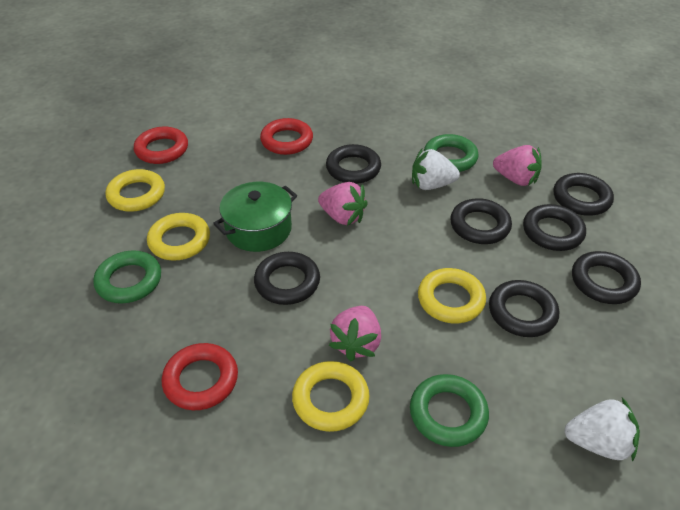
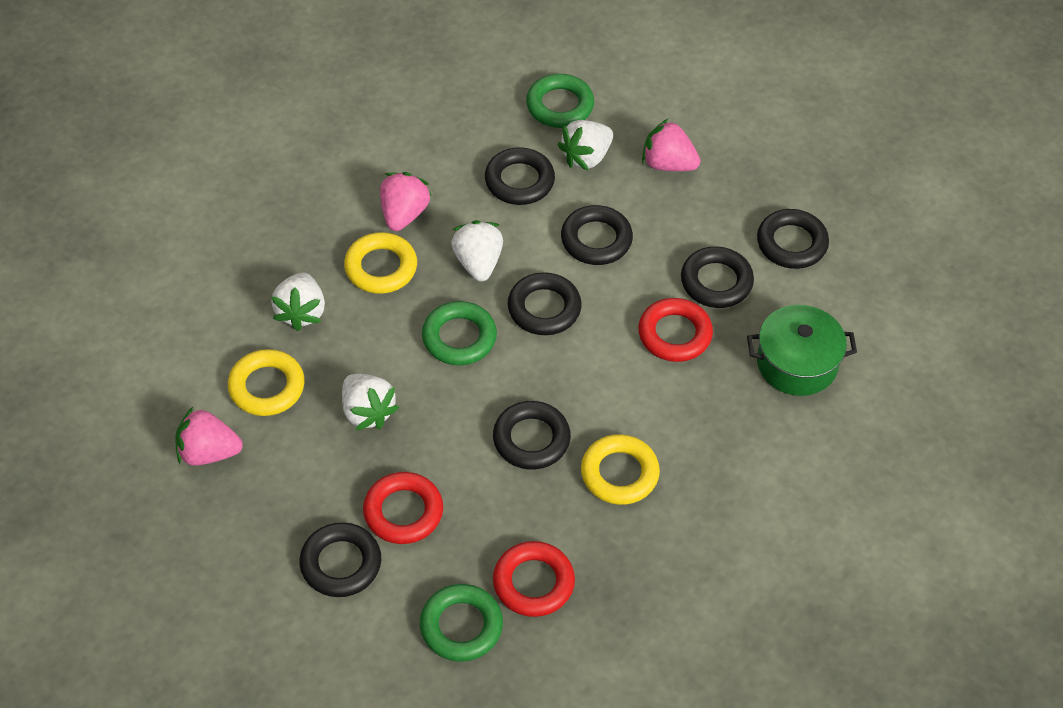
white strawberry: 2 -> 4
yellow ring: 4 -> 3

